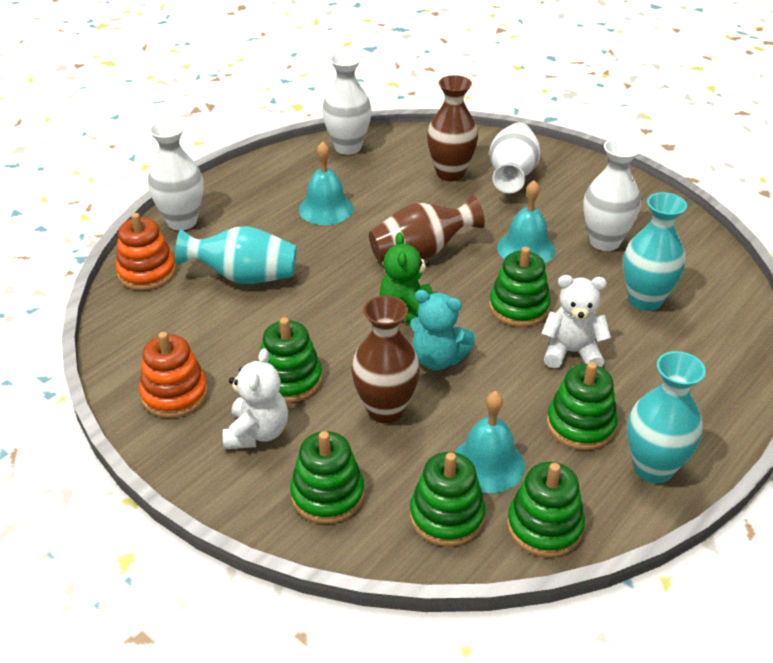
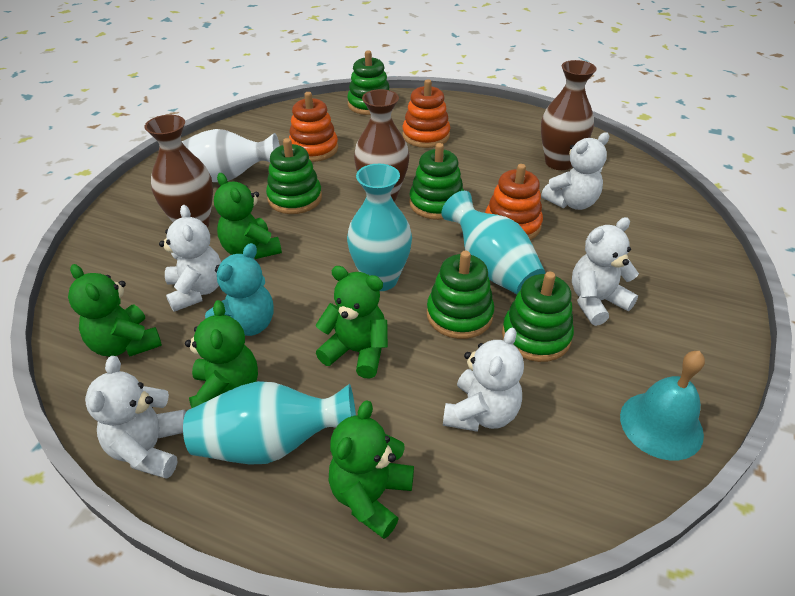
green stacking toy: 6 -> 5
green teddy bear: 1 -> 5
orange stacking toy: 2 -> 3
turquoise bell: 3 -> 1
white teddy bear: 2 -> 5
white vase: 4 -> 1

